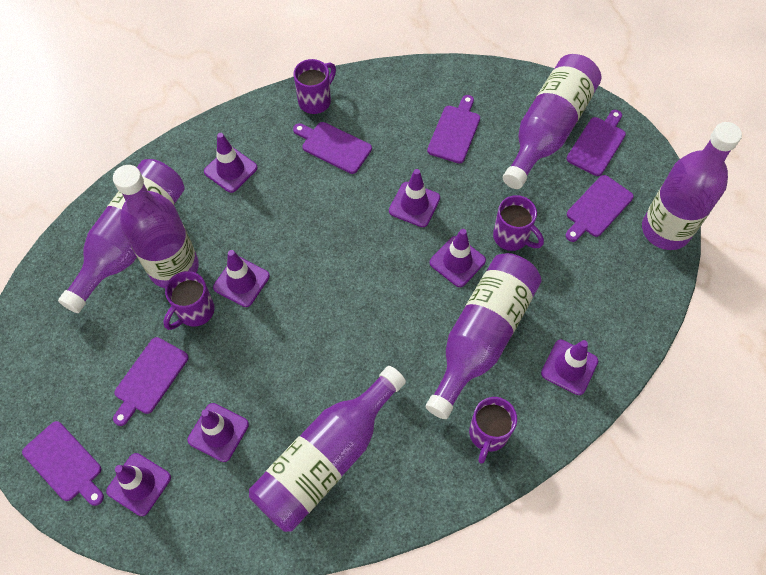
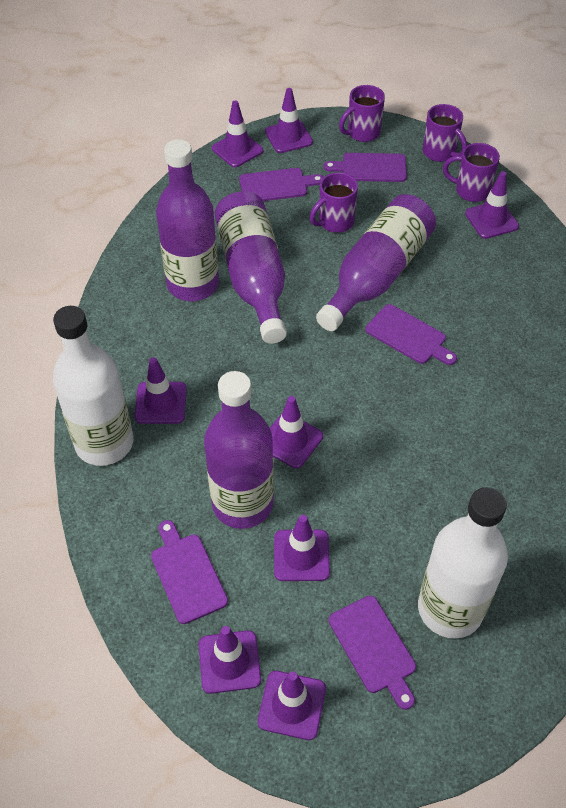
purple bottle: 6 -> 4
purple cutting board: 6 -> 5
purple traffic cone: 7 -> 8
white bottle: 0 -> 2

